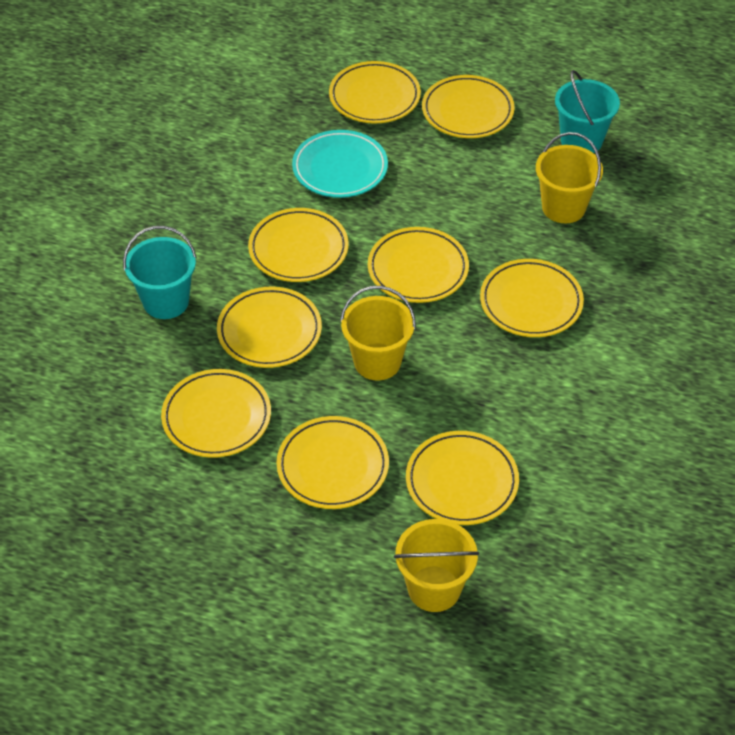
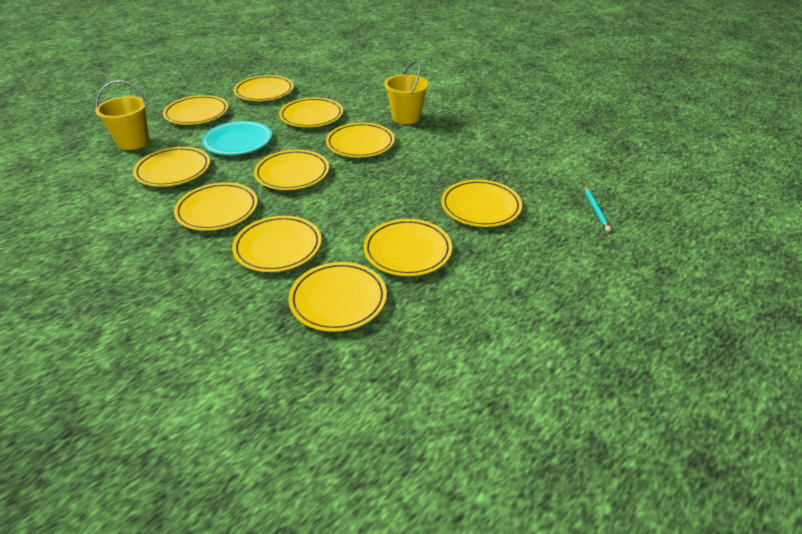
turquoise bucket: 2 -> 0
turquoise pencil: 0 -> 1
yellow bucket: 3 -> 2
yellow plate: 9 -> 11

